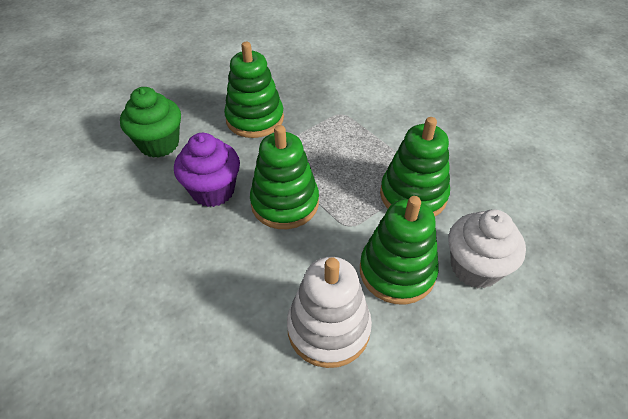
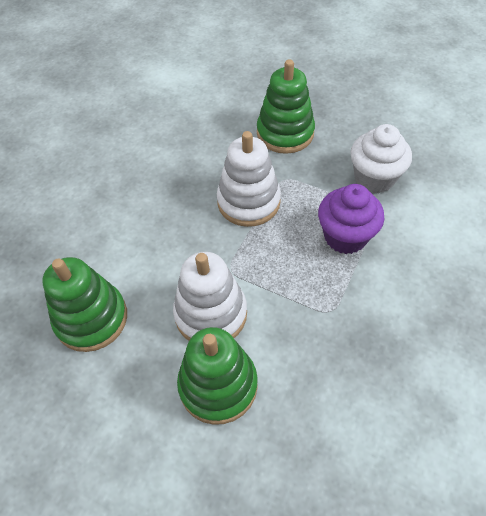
green cupcake: 1 -> 0
green stacking toy: 4 -> 3
white stacking toy: 1 -> 2

